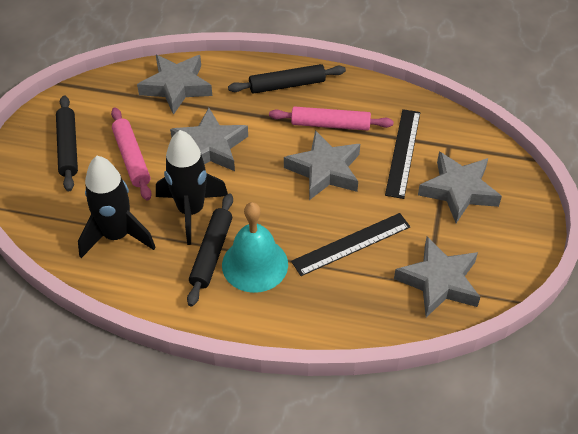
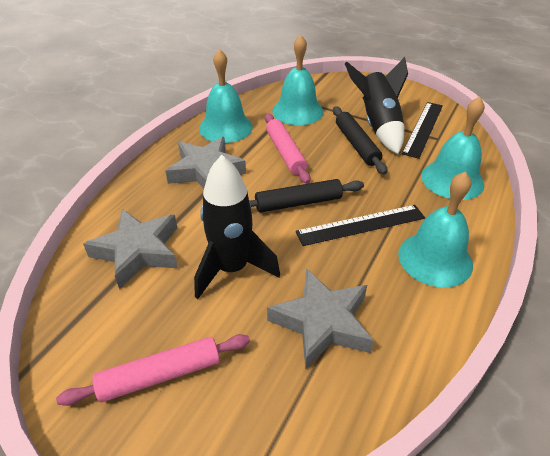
black rolling pin: 3 -> 2
grey star: 5 -> 3
turquoise bell: 1 -> 4

